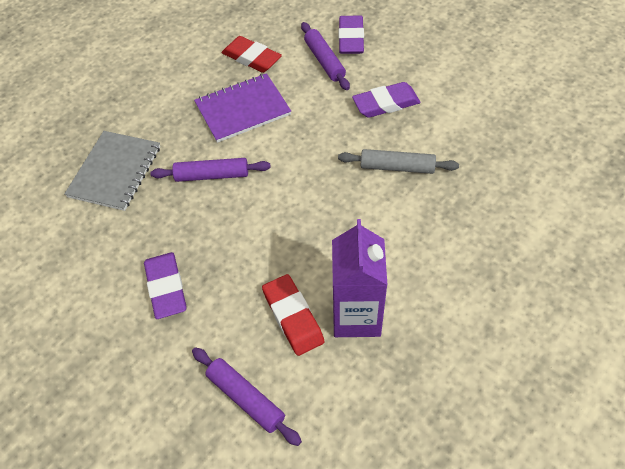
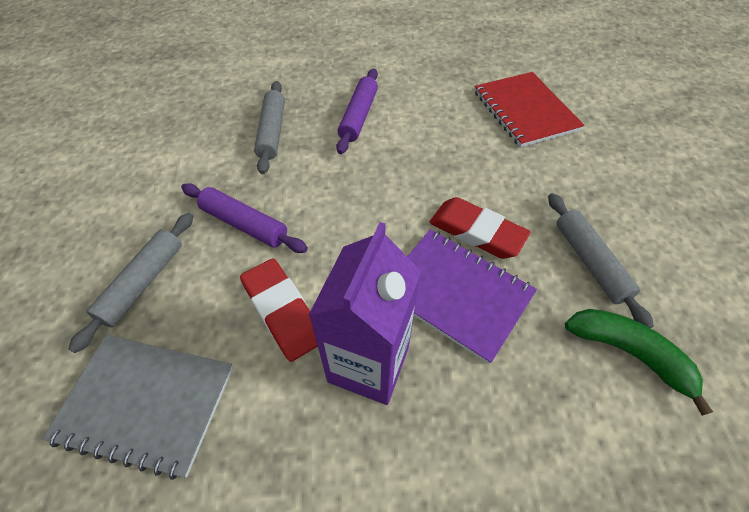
green banana: 0 -> 1
grey rolling pin: 1 -> 3
purple eraser: 3 -> 0
purple rolling pin: 3 -> 2
red notebook: 0 -> 1

